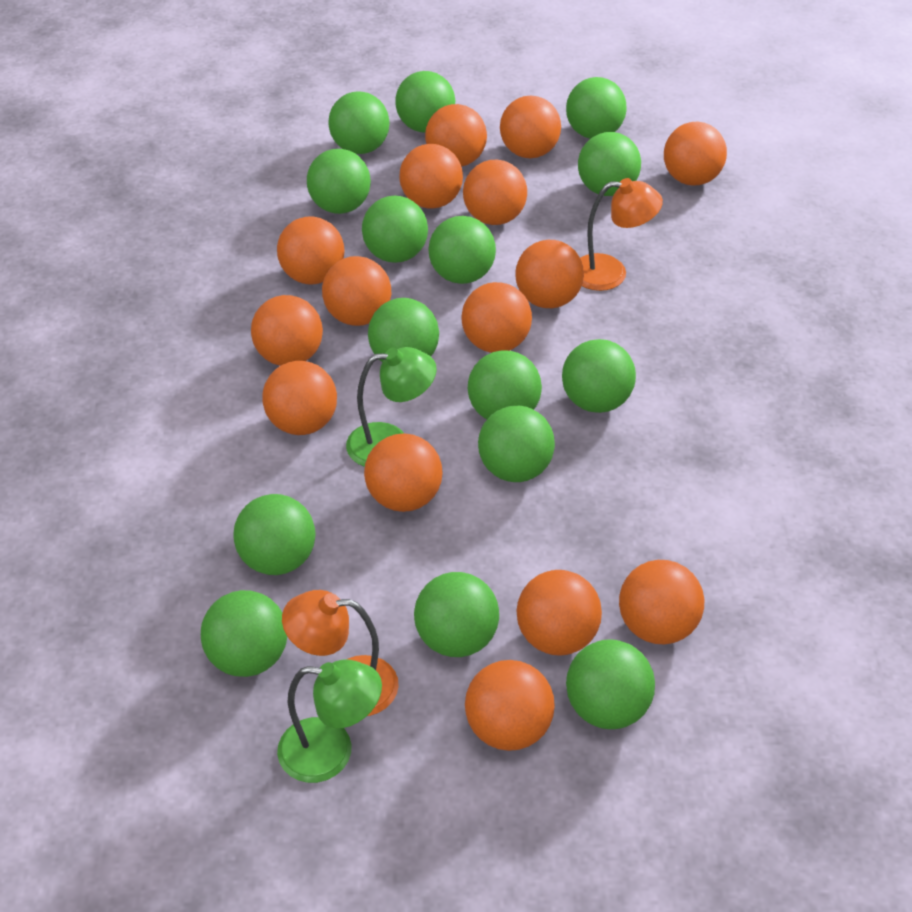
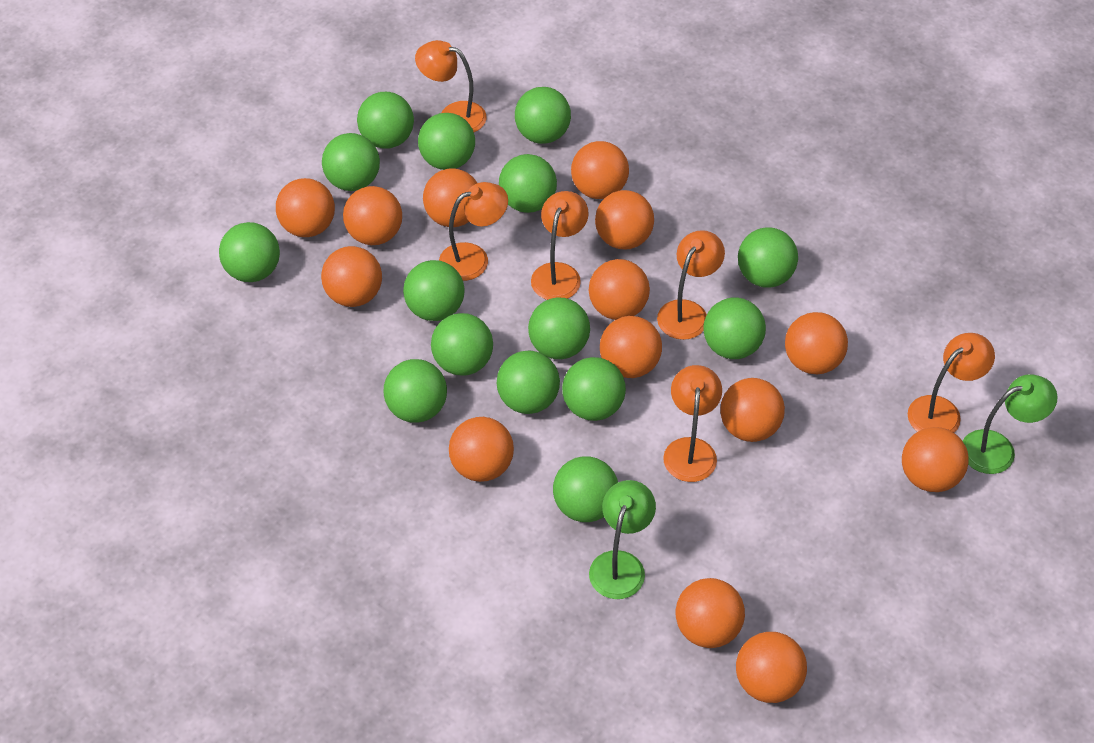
orange ball: 15 -> 14
orange lamp: 2 -> 6

